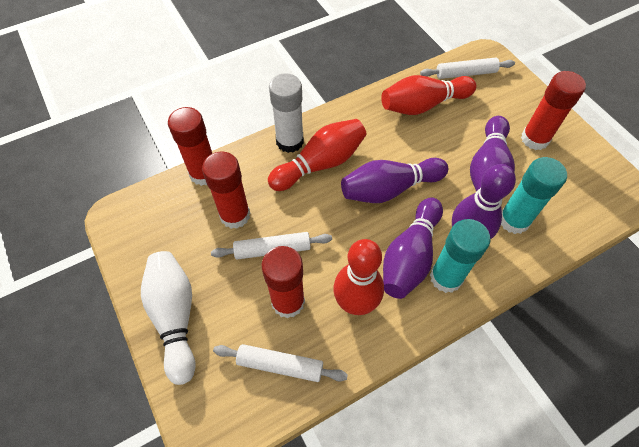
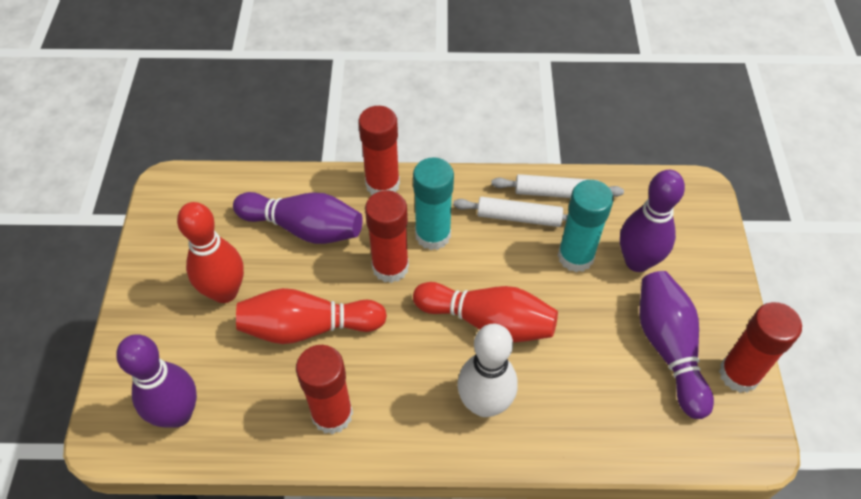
white glue stick: 1 -> 0
white rolling pin: 3 -> 2

